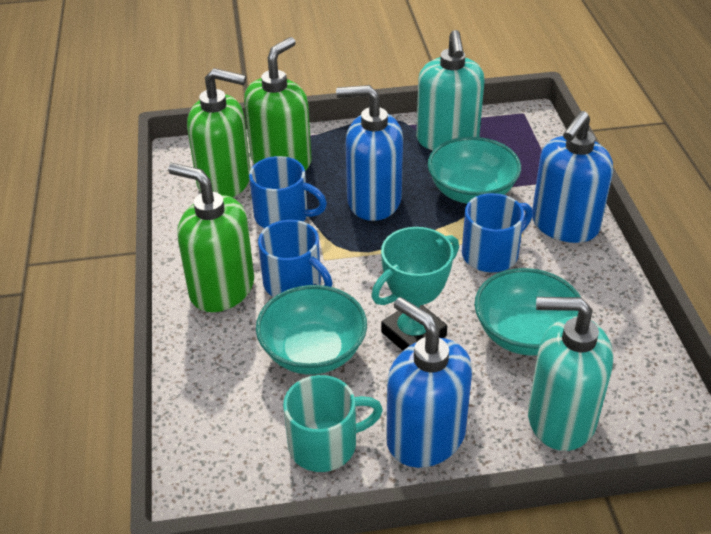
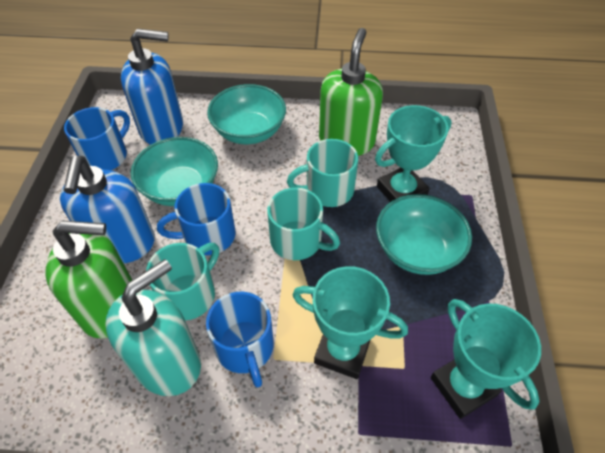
blue soap dispenser: 3 -> 2
green soap dispenser: 3 -> 2
turquoise mug: 1 -> 3
turquoise soap dispenser: 2 -> 1
turquoise trophy: 1 -> 3

